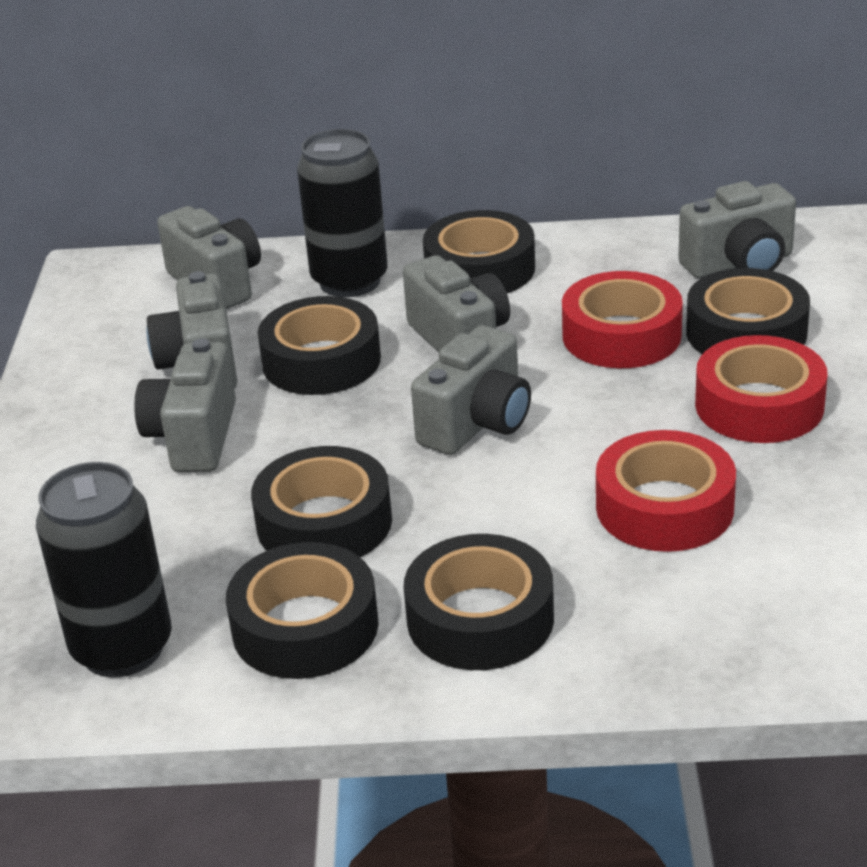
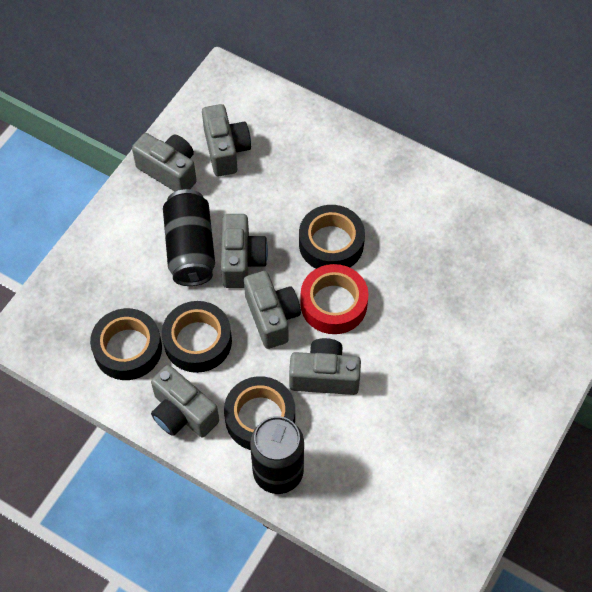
black tape: 6 -> 4
red tape: 3 -> 1

